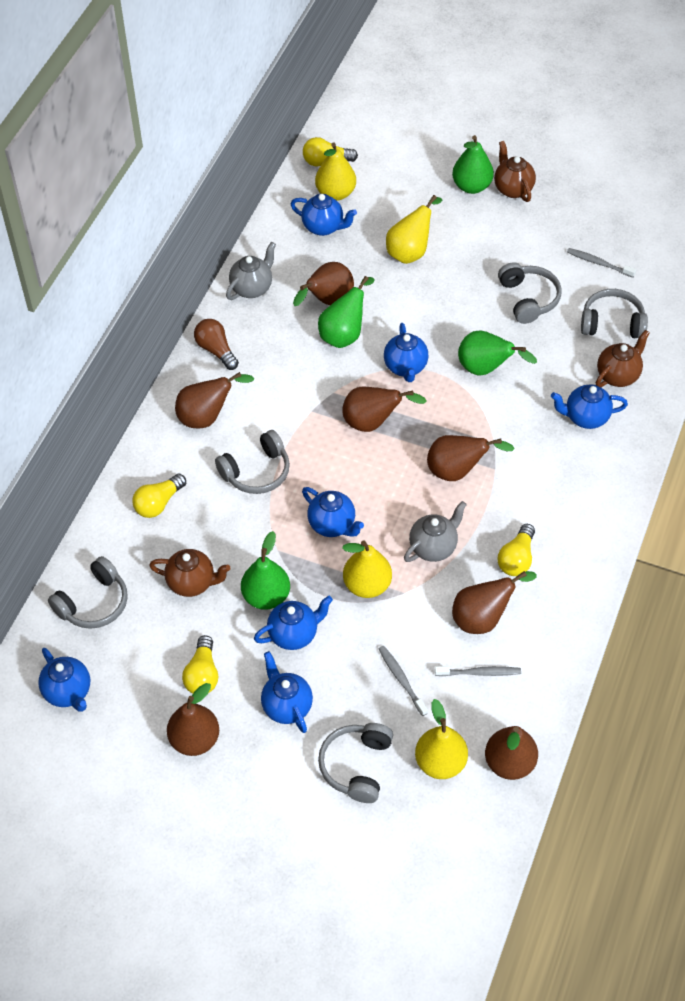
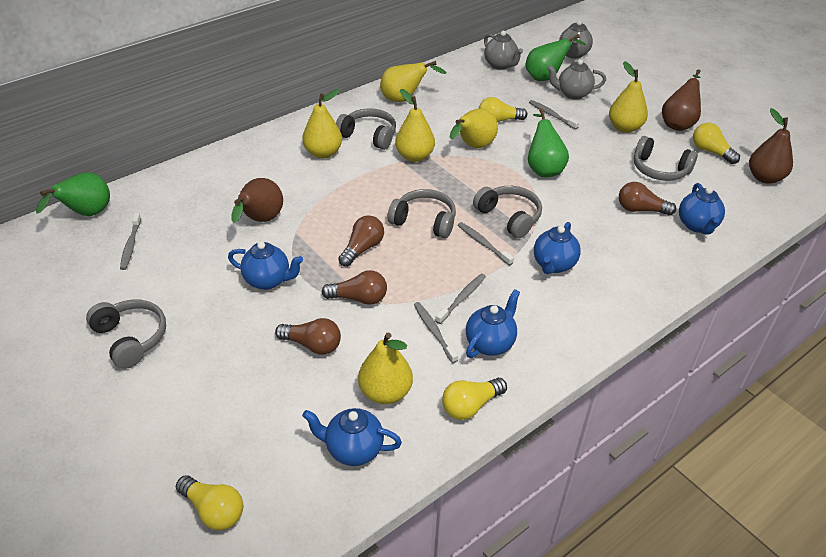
blue teapot: 7 -> 5
brown light bulb: 1 -> 4
brown pear: 7 -> 3
brown teapot: 3 -> 0
green pear: 4 -> 3
grey teapot: 2 -> 3
grey toothbrush: 3 -> 5
yellow pear: 4 -> 6

